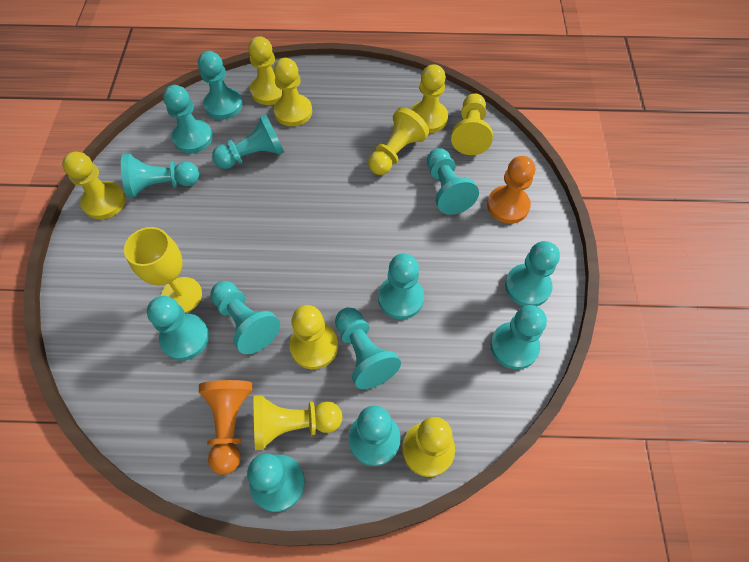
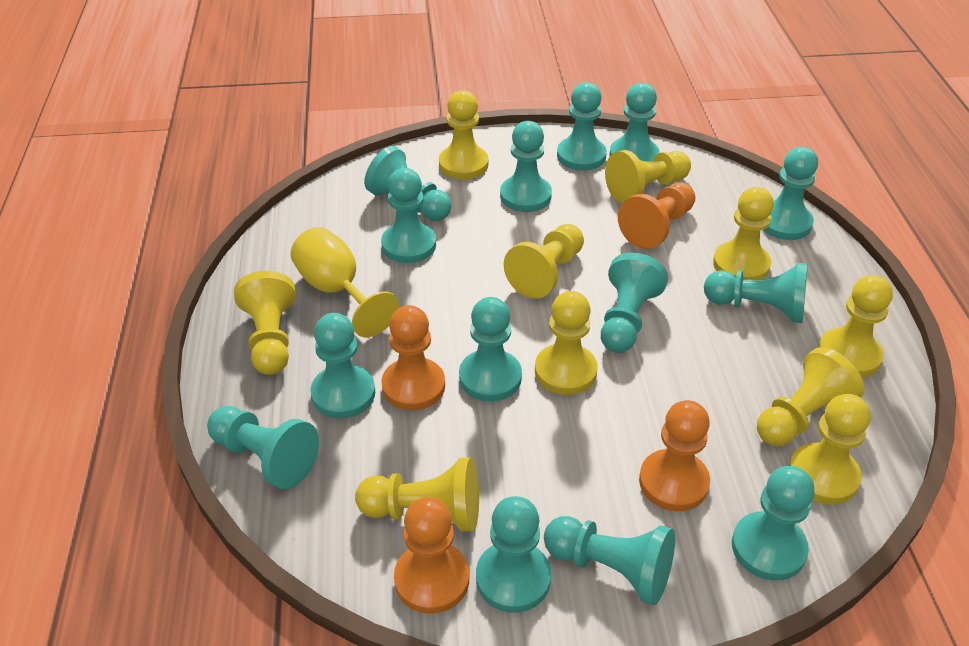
orange pawn: 2 -> 4
turquoise pawn: 13 -> 14
yellow pawn: 9 -> 10

